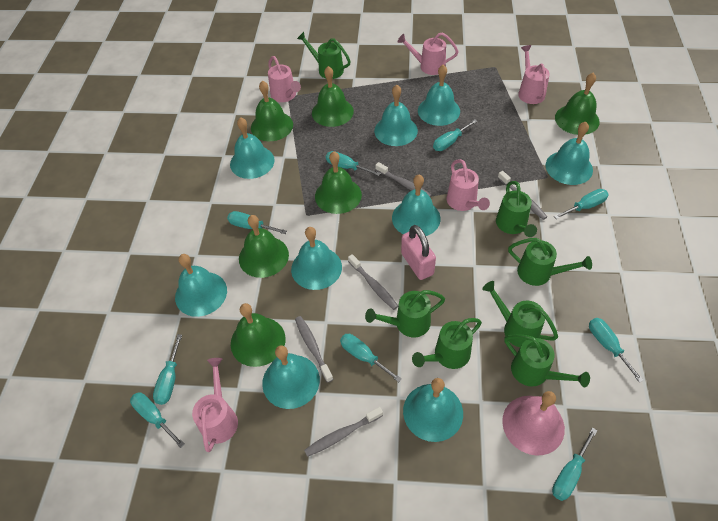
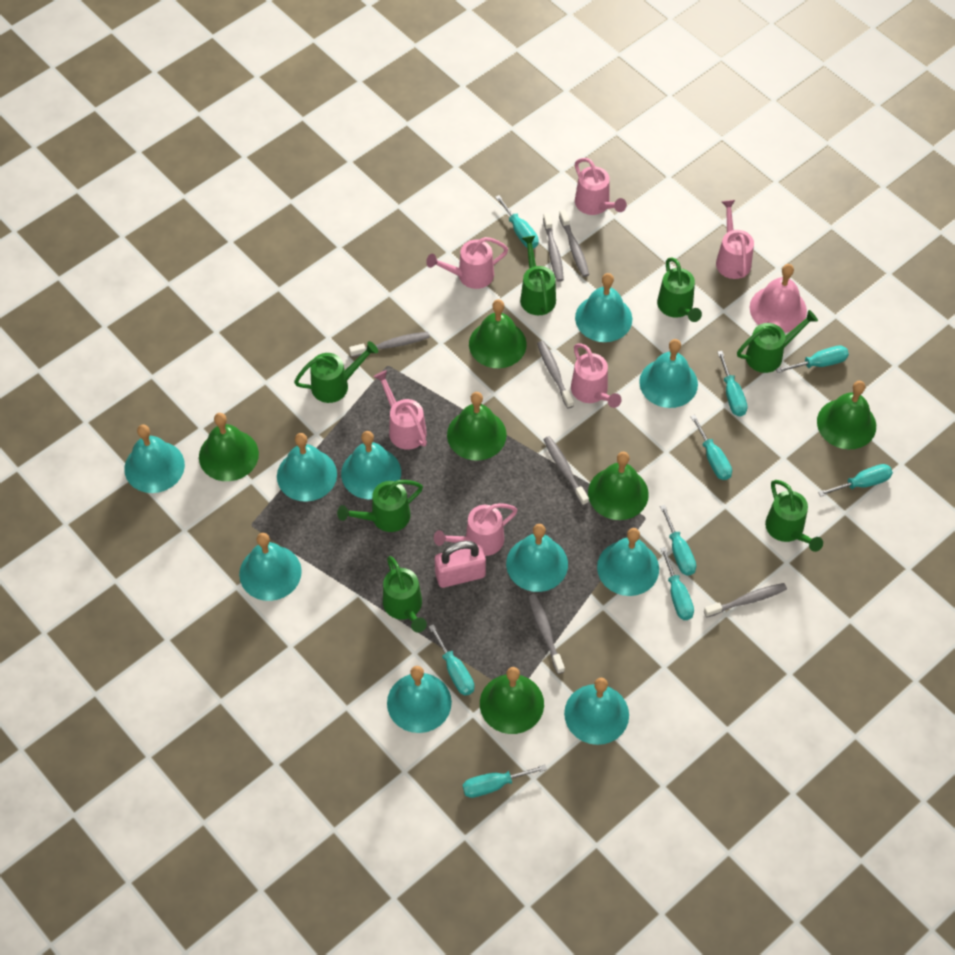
grey toothbrush: 5 -> 7
pink watering can: 5 -> 6
turquoise bell: 9 -> 10

